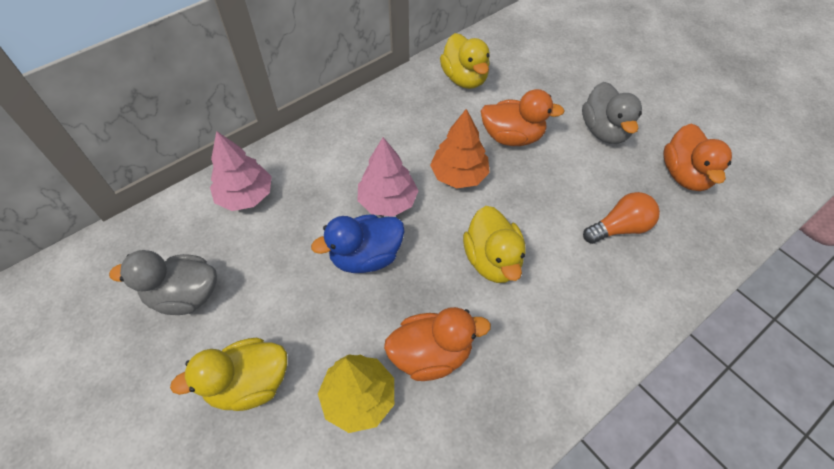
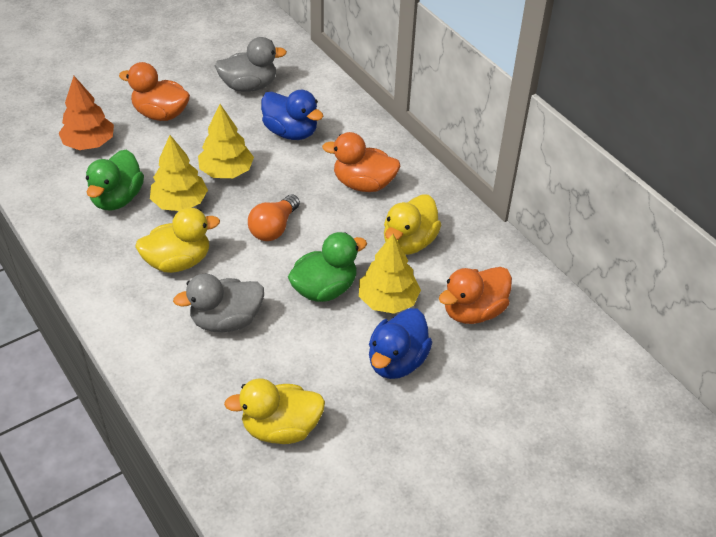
blue duck: 1 -> 2
green duck: 0 -> 2
pink tree: 2 -> 0
yellow tree: 1 -> 3

